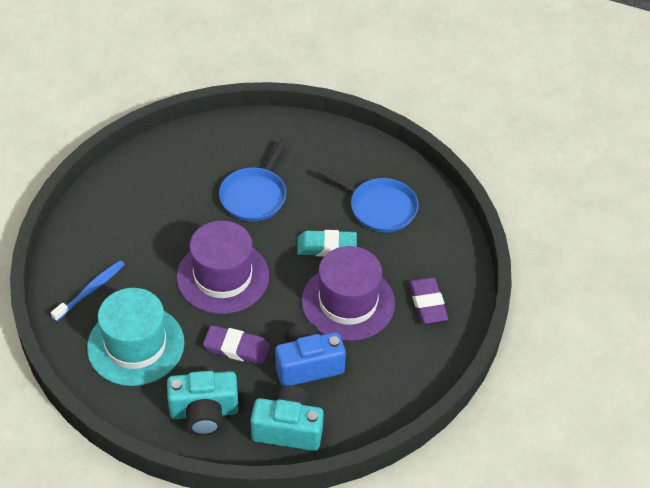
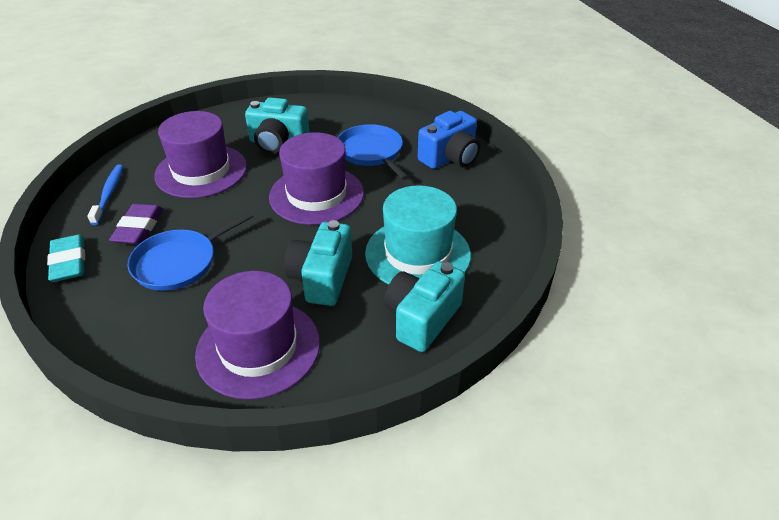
purple eraser: 2 -> 1
purple hat: 2 -> 3
turquoise camera: 2 -> 3

